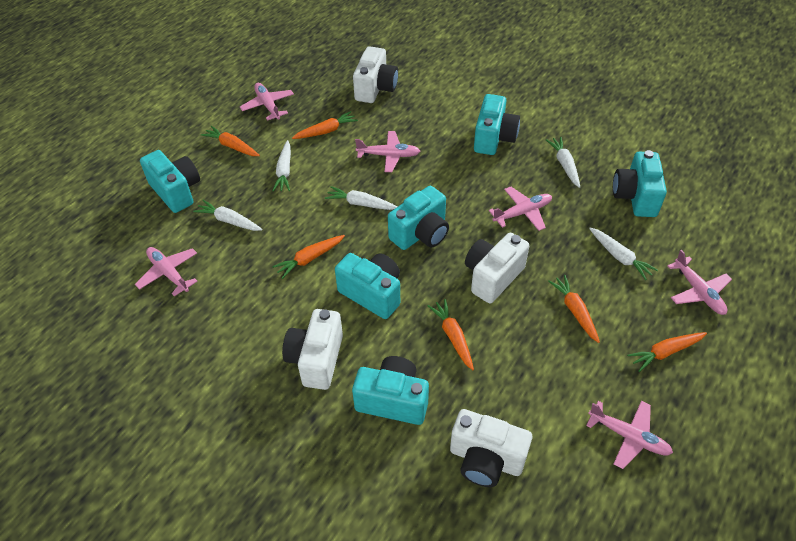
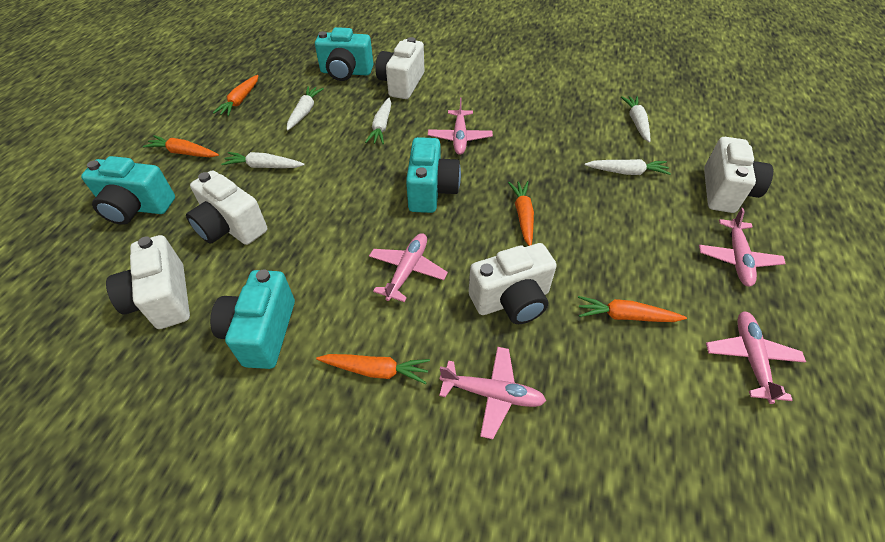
orange carrot: 6 -> 5
pink plane: 6 -> 5
turquoise camera: 6 -> 4
white camera: 4 -> 5

